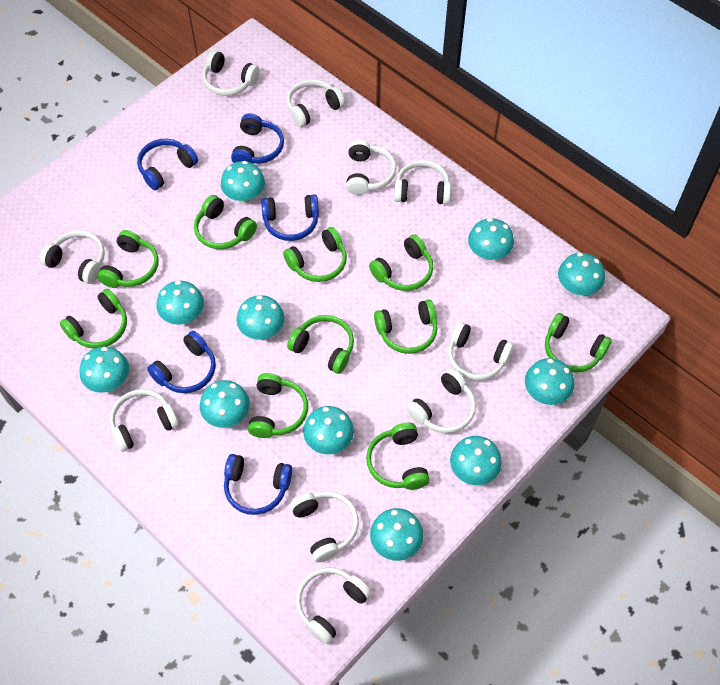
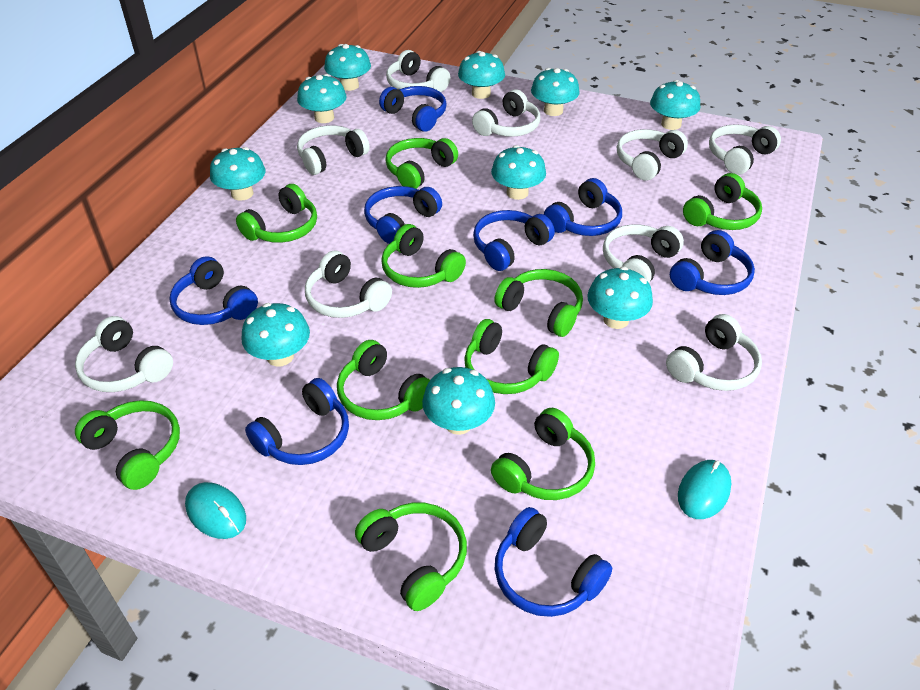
blue headphones: 5 -> 8
turquoise mouse: 0 -> 2
turquoise mushroom: 11 -> 10
white headphones: 10 -> 9

